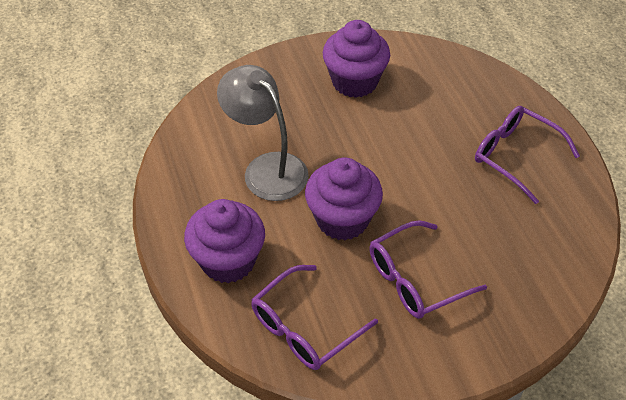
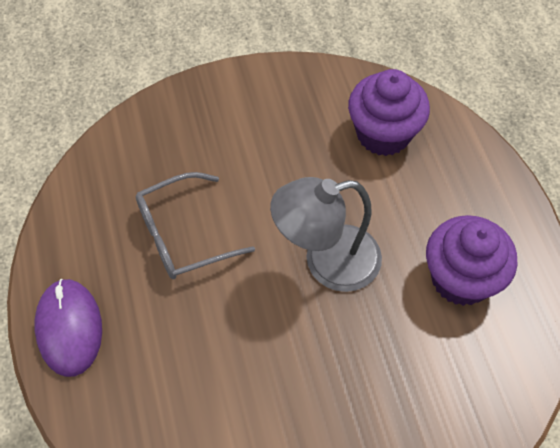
grey glasses: 0 -> 1
purple cupcake: 3 -> 2
purple glasses: 3 -> 0
purple mouse: 0 -> 1

